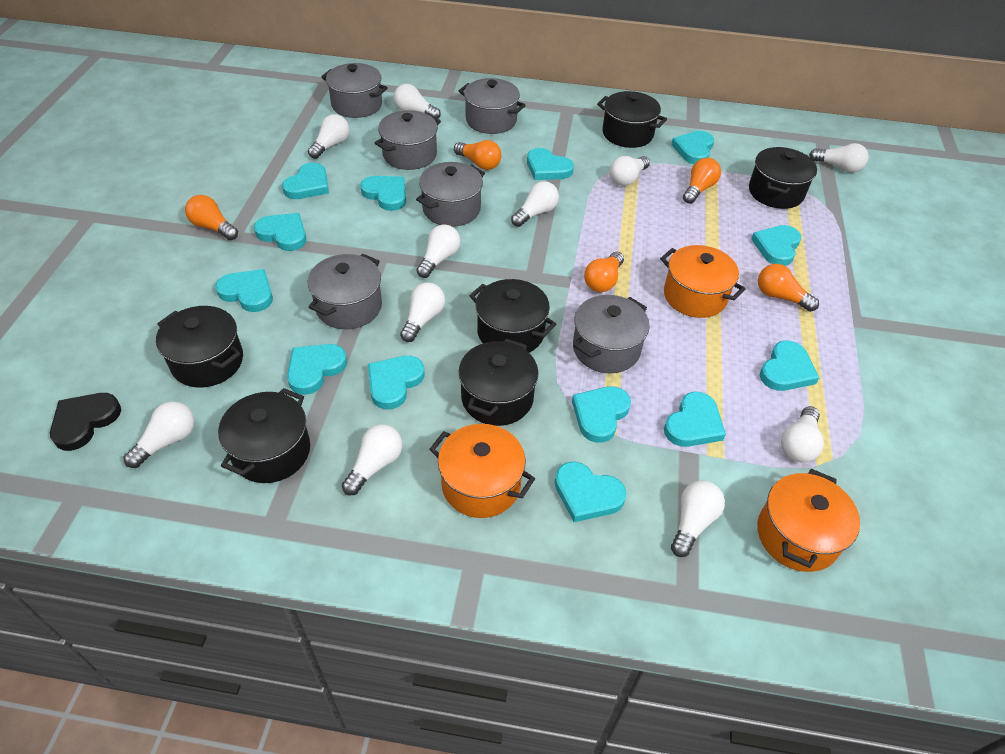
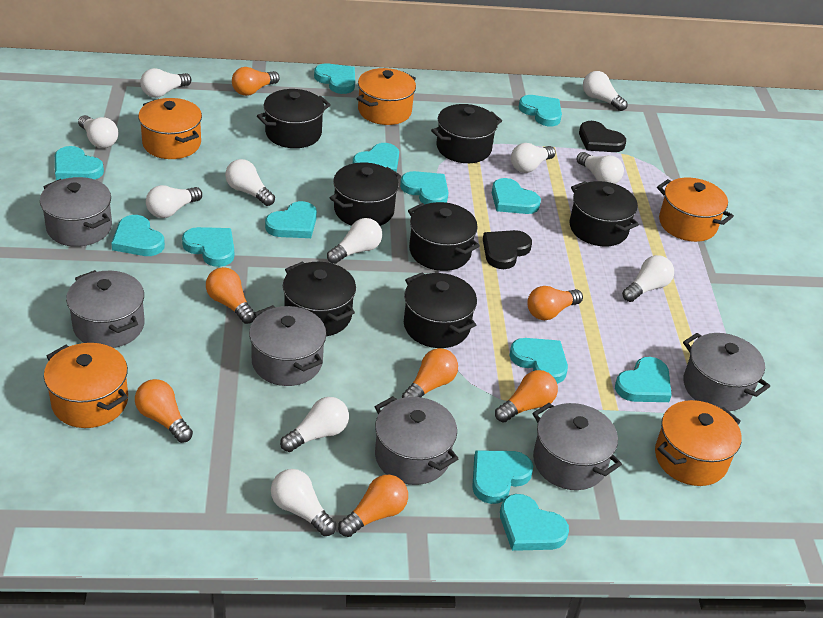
black heart: 1 -> 2
black pot: 6 -> 7
orange light bulb: 5 -> 7
orange pot: 3 -> 5

